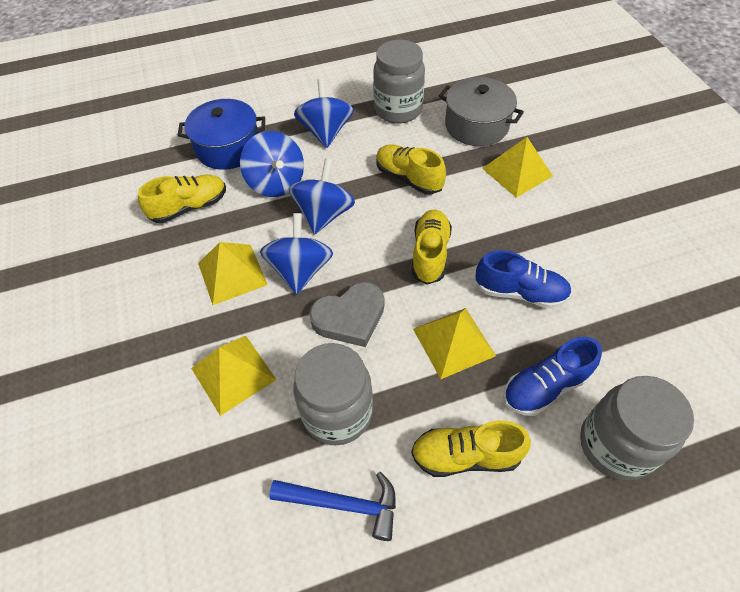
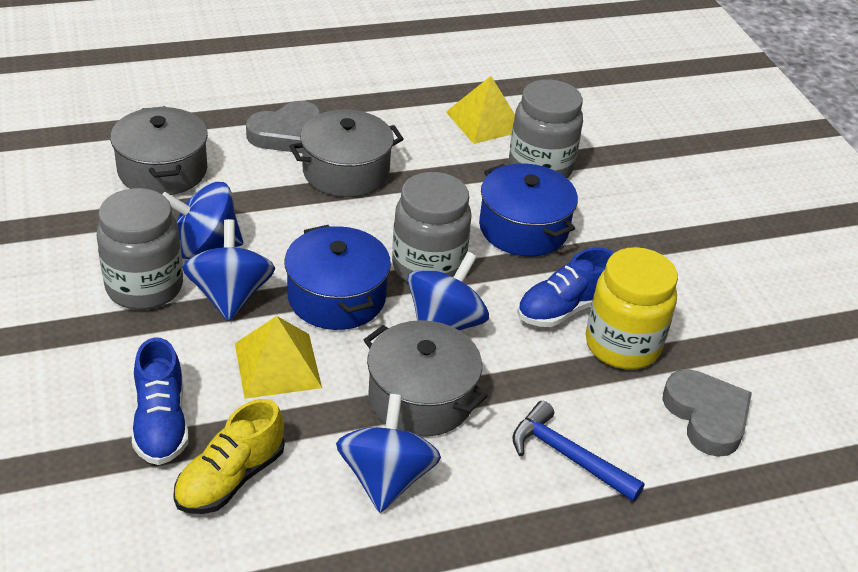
blue pot: 1 -> 2
grey heart: 1 -> 2
grey pot: 1 -> 3
yellow jar: 0 -> 1
yellow pyramid: 4 -> 2
yellow shoe: 4 -> 1

